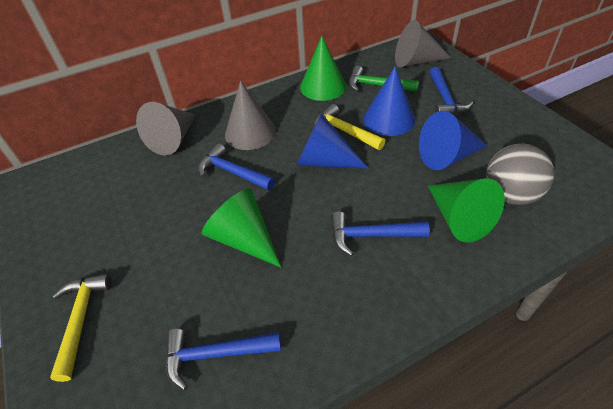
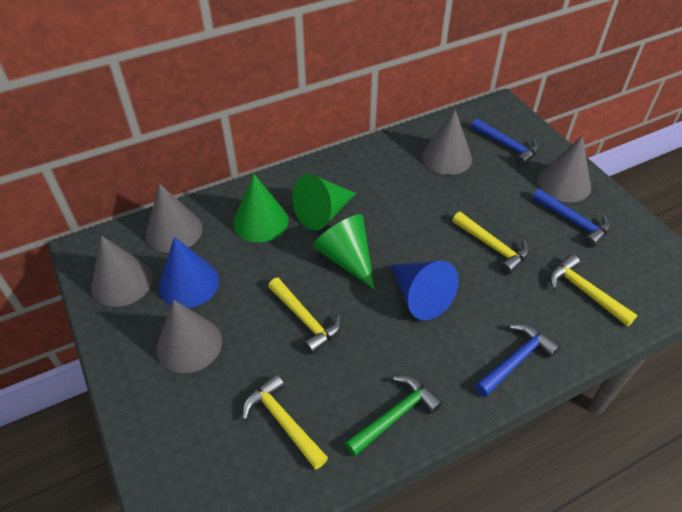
blue cone: 3 -> 2
blue hammer: 4 -> 3
grey ball: 1 -> 0
grey cone: 3 -> 5
yellow hammer: 2 -> 4

